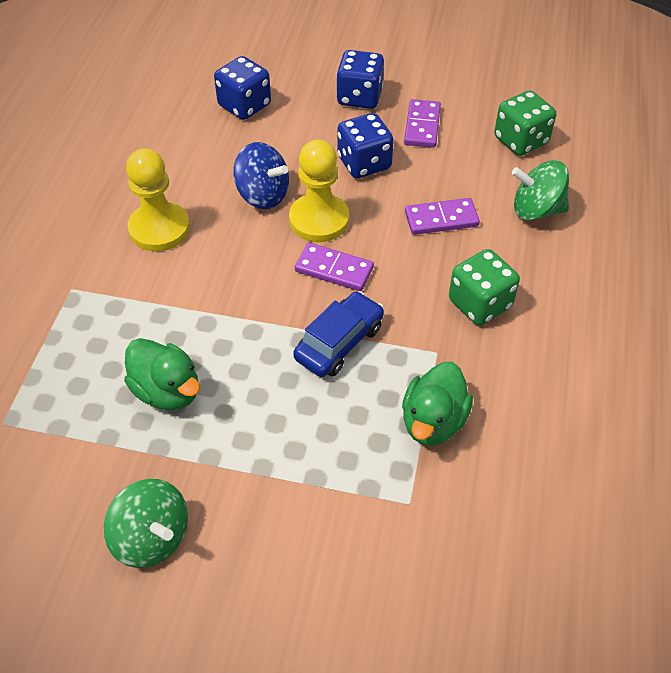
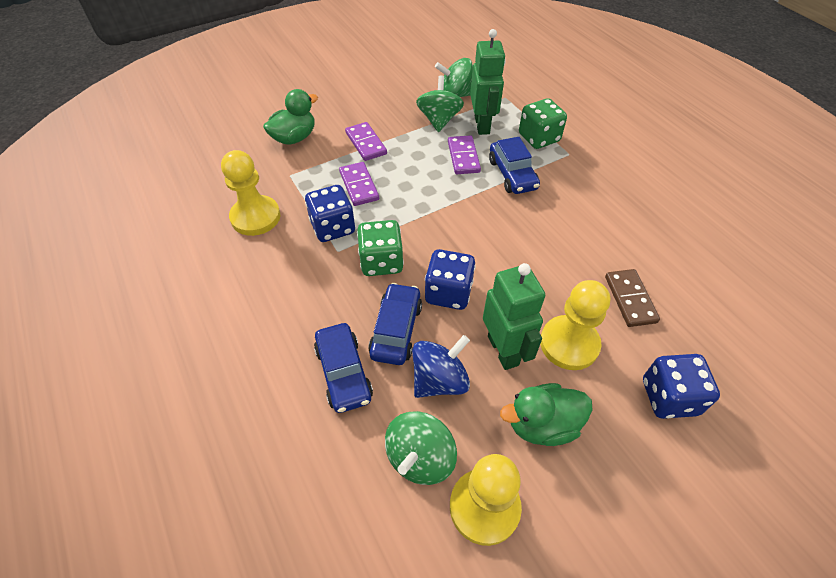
blue car: 1 -> 3
brown domino: 0 -> 1
green robot: 0 -> 2
green spinning top: 2 -> 3
yellow pawn: 2 -> 3

